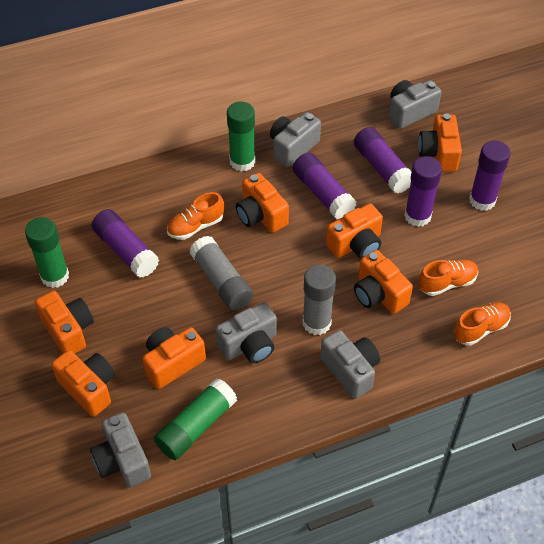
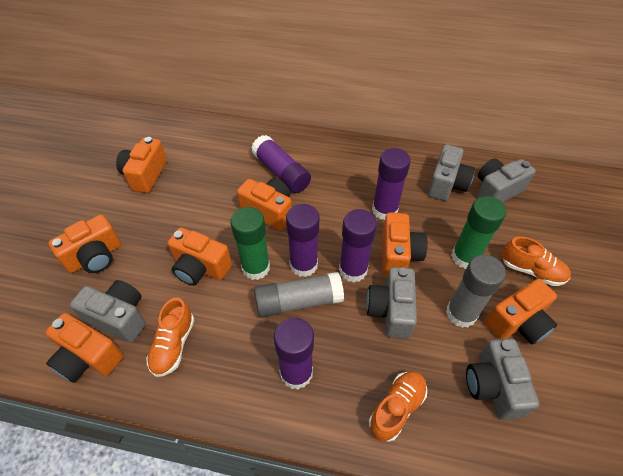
green glue stick: 3 -> 2

